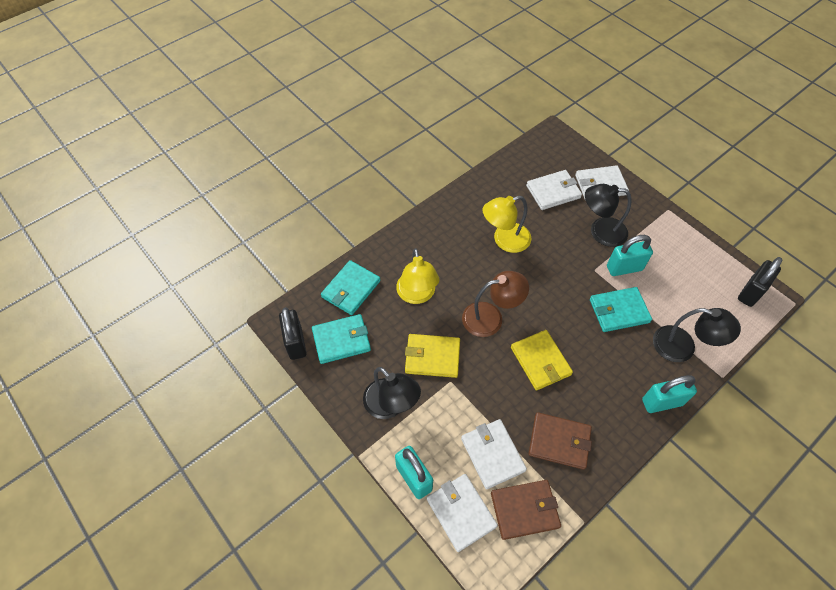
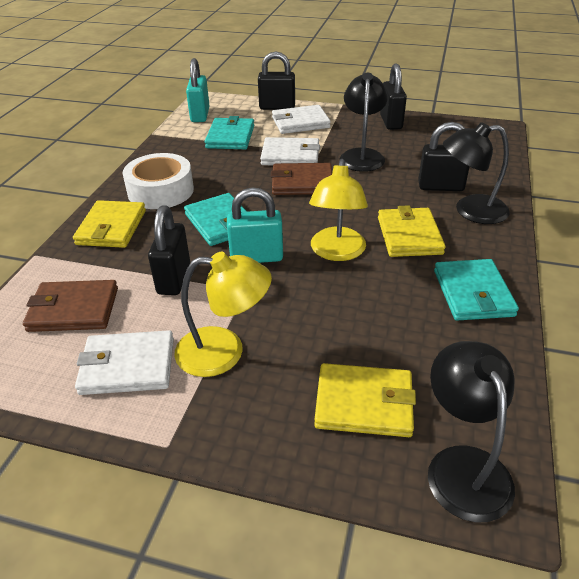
black padlock: 2 -> 4
brown lamp: 1 -> 0
turquoise padlock: 3 -> 2
white tape: 0 -> 1
white wallet: 4 -> 3
yellow wallet: 2 -> 3

